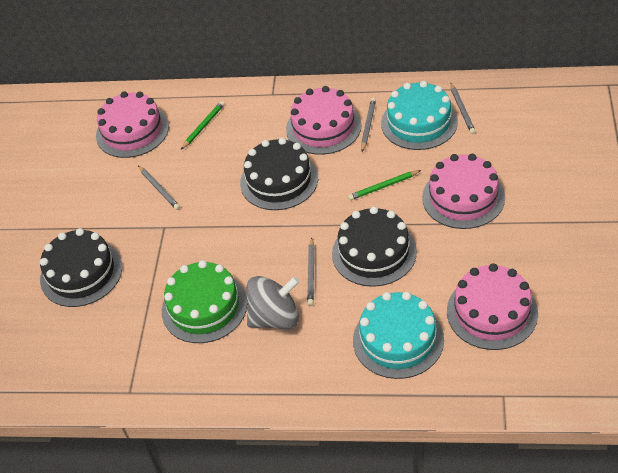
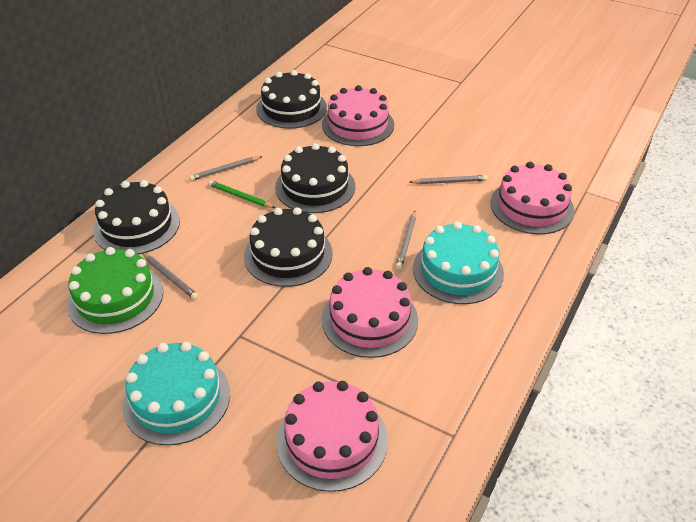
black cake: 3 -> 4
green pencil: 2 -> 1
grey spinning top: 1 -> 0

